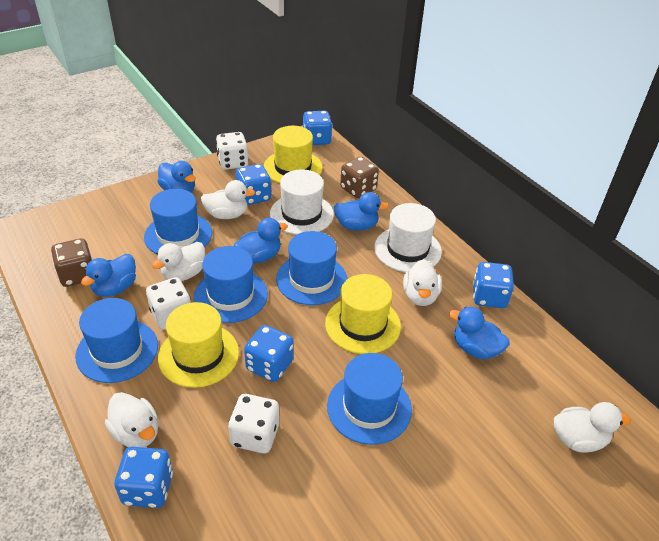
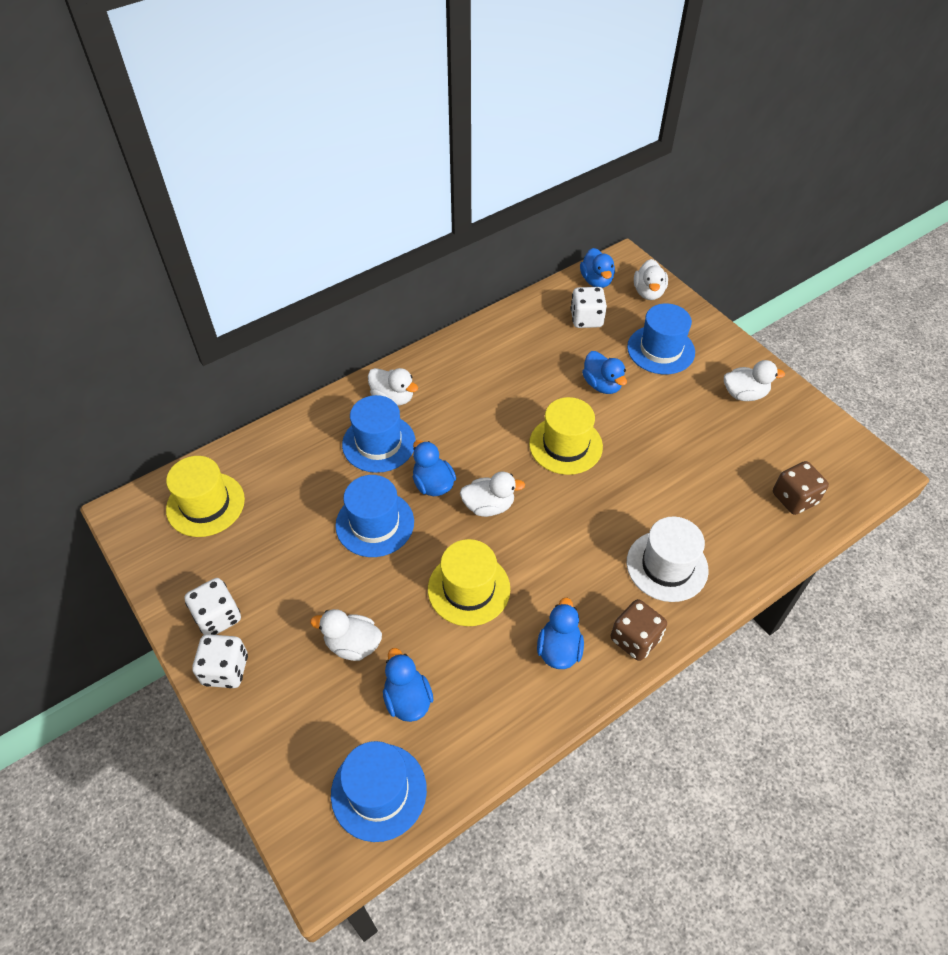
blue dice: 5 -> 0
blue hat: 5 -> 4
white hat: 2 -> 1

